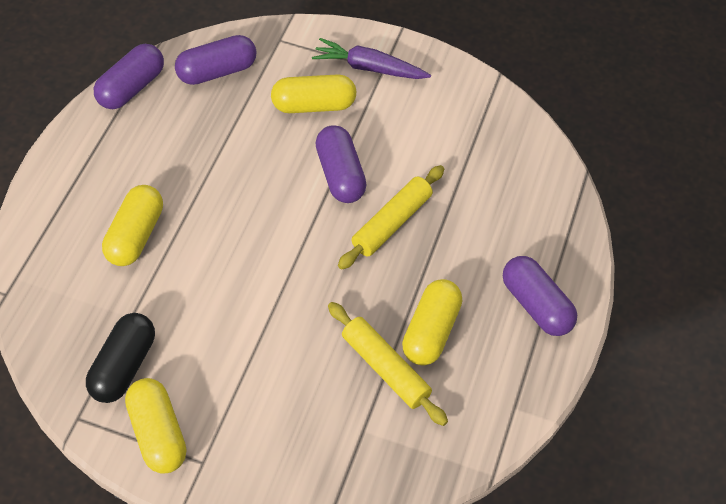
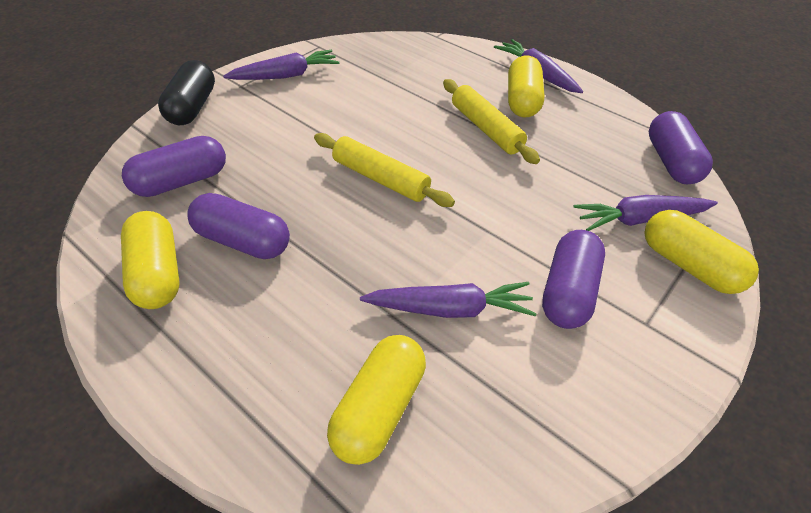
purple carrot: 1 -> 4

